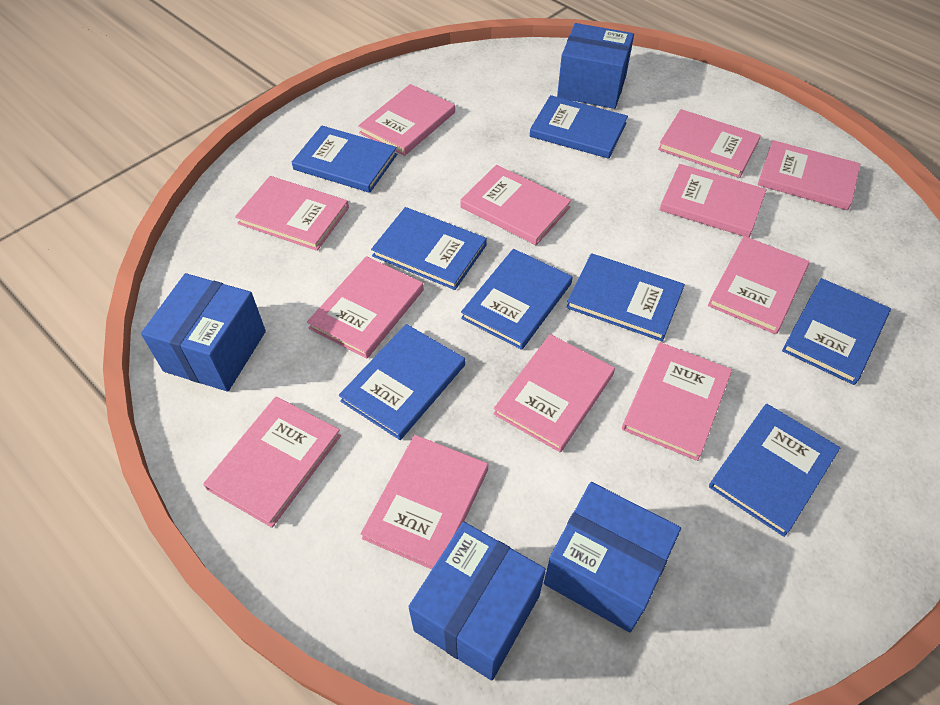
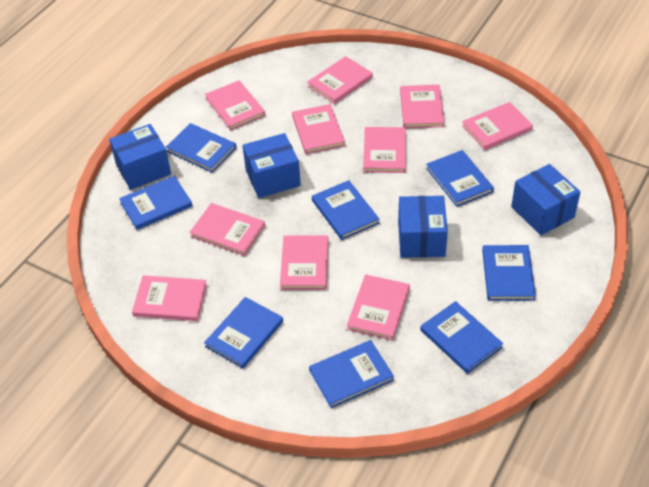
pink book: 12 -> 10

